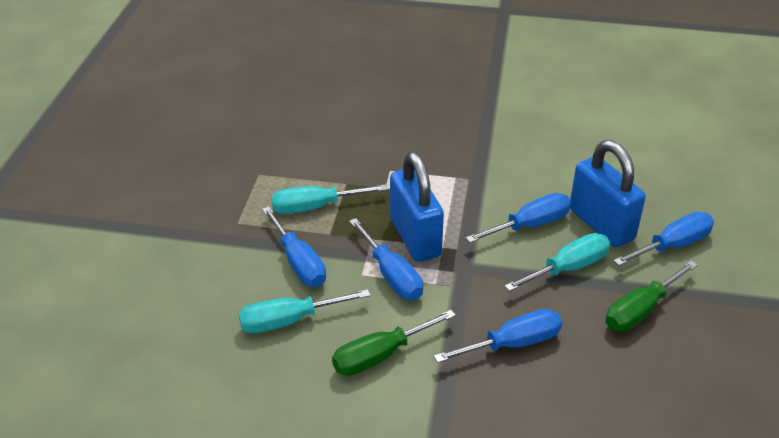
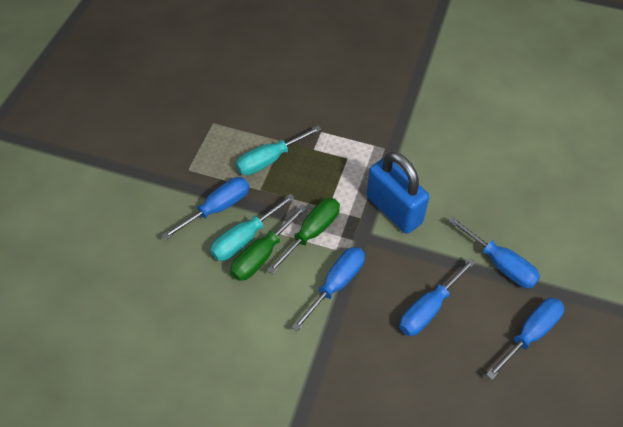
blue padlock: 2 -> 1
turquoise screwdriver: 3 -> 2

